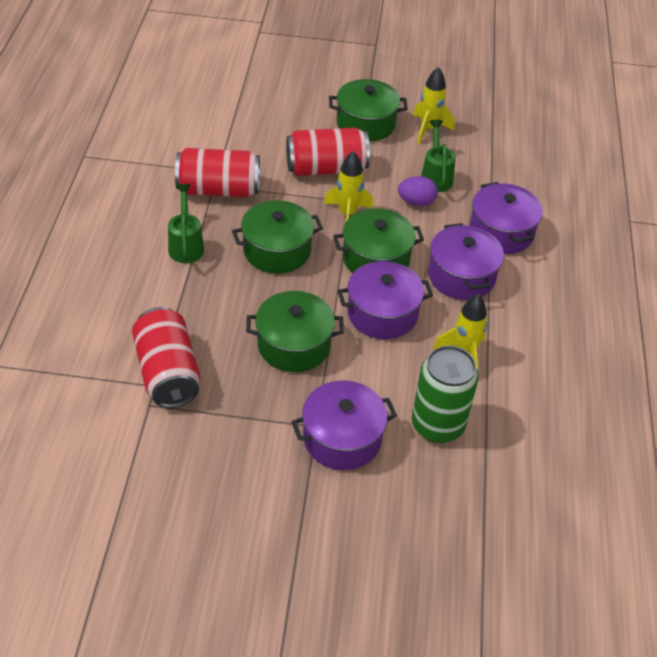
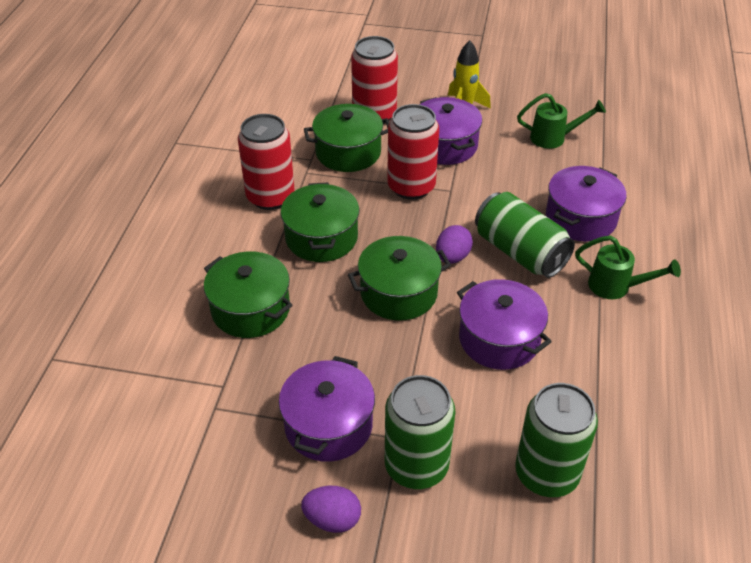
green can: 1 -> 3
purple egg: 1 -> 2
yellow rocket: 3 -> 1

